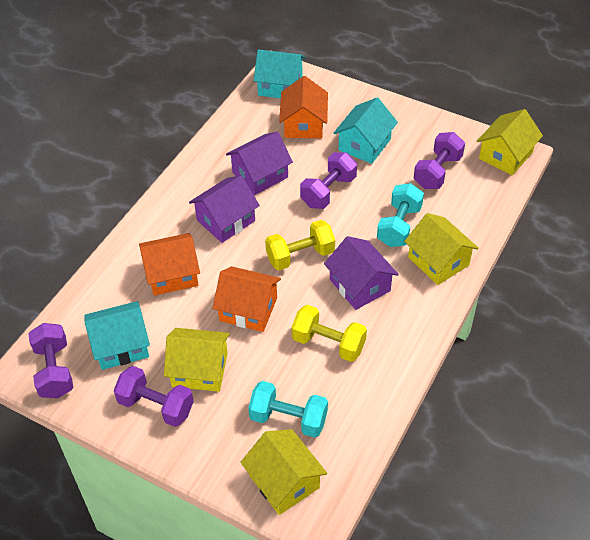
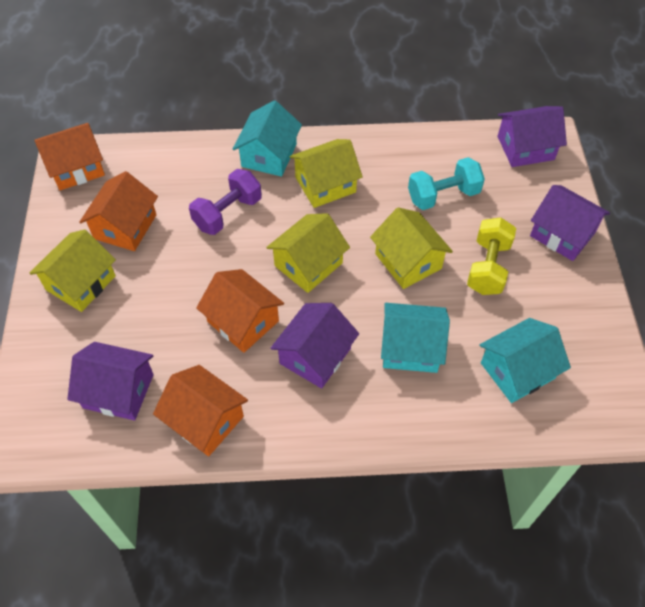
orange house: 3 -> 4
purple dumbbell: 4 -> 1
purple house: 3 -> 4
turquoise dumbbell: 2 -> 1
yellow dumbbell: 2 -> 1

